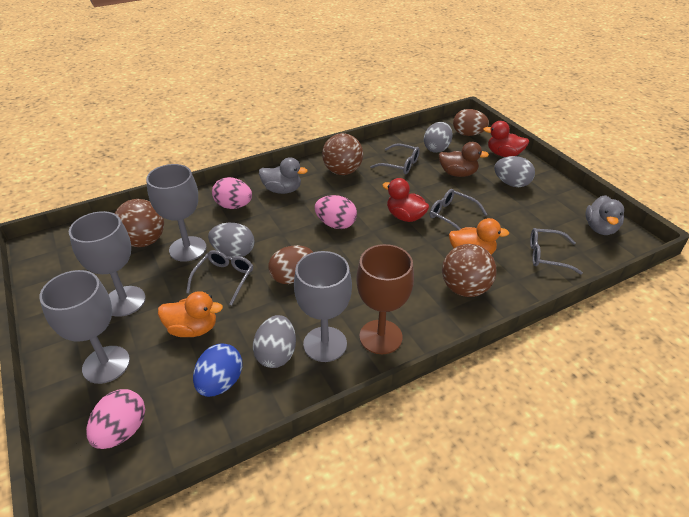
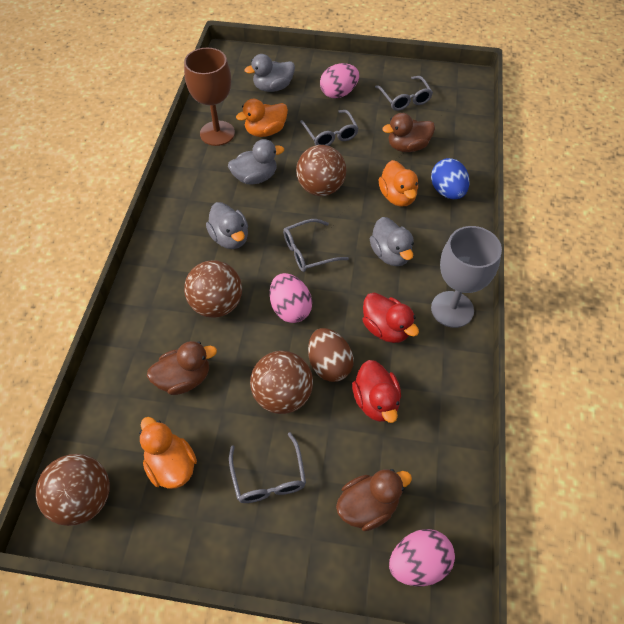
brown ball: 3 -> 4
brown duck: 1 -> 3
brown egg: 2 -> 1
grey duck: 2 -> 4
grey egg: 4 -> 0
grey goblet: 4 -> 1
orange duck: 2 -> 3

